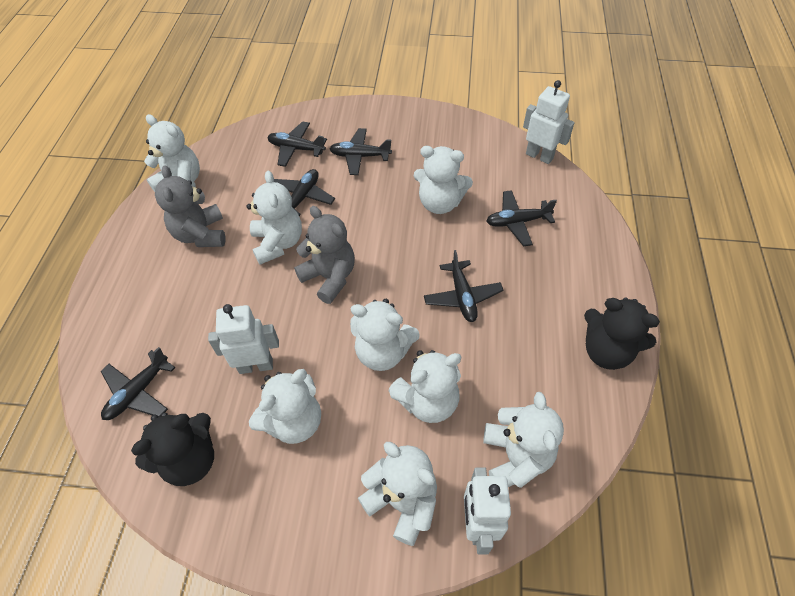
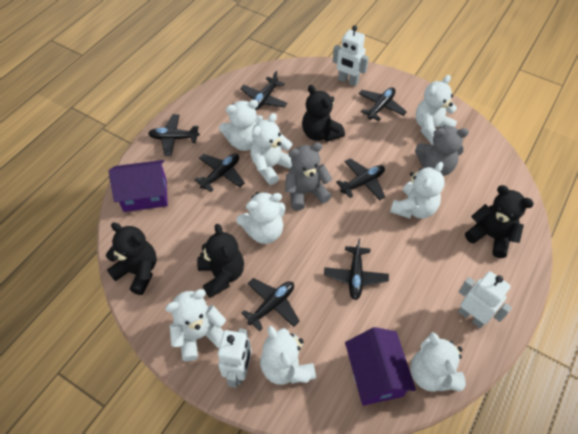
black plane: 6 -> 7
black teddy bear: 2 -> 4
purple house: 0 -> 2

